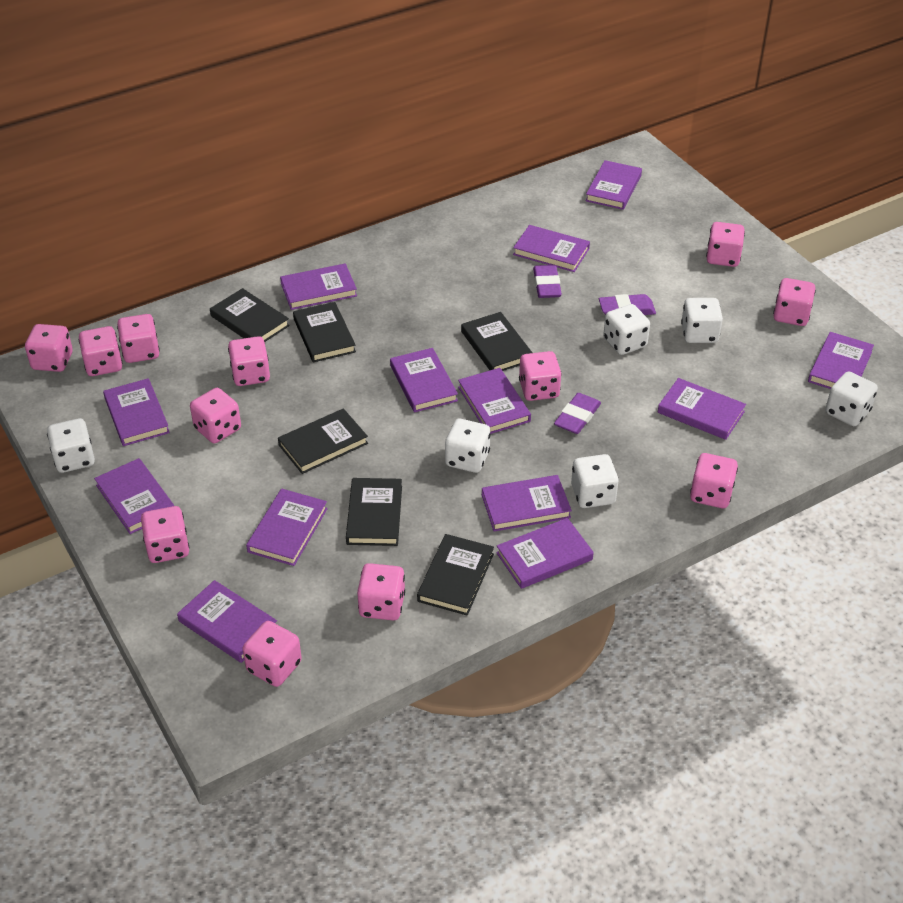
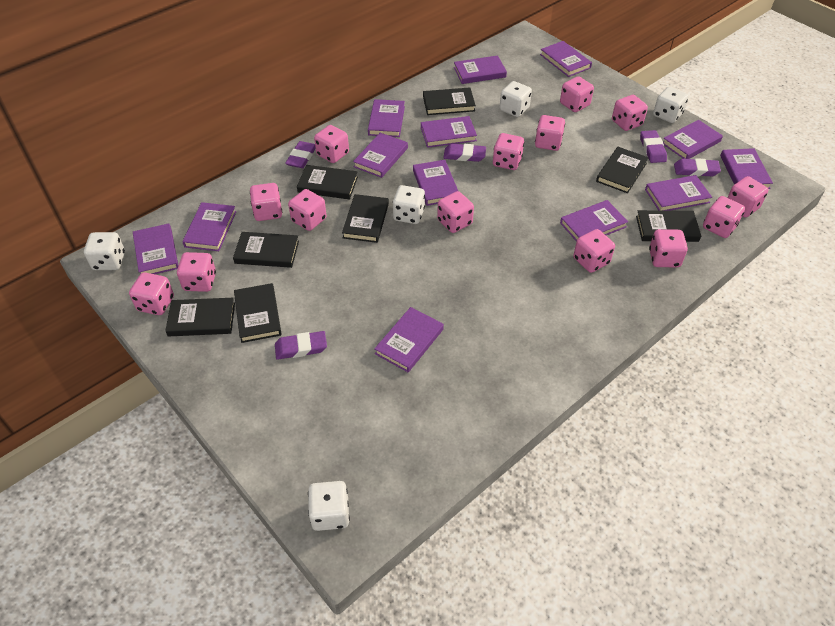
black book: 6 -> 8
pink dice: 12 -> 14
purple eraser: 3 -> 5
white dice: 6 -> 5

